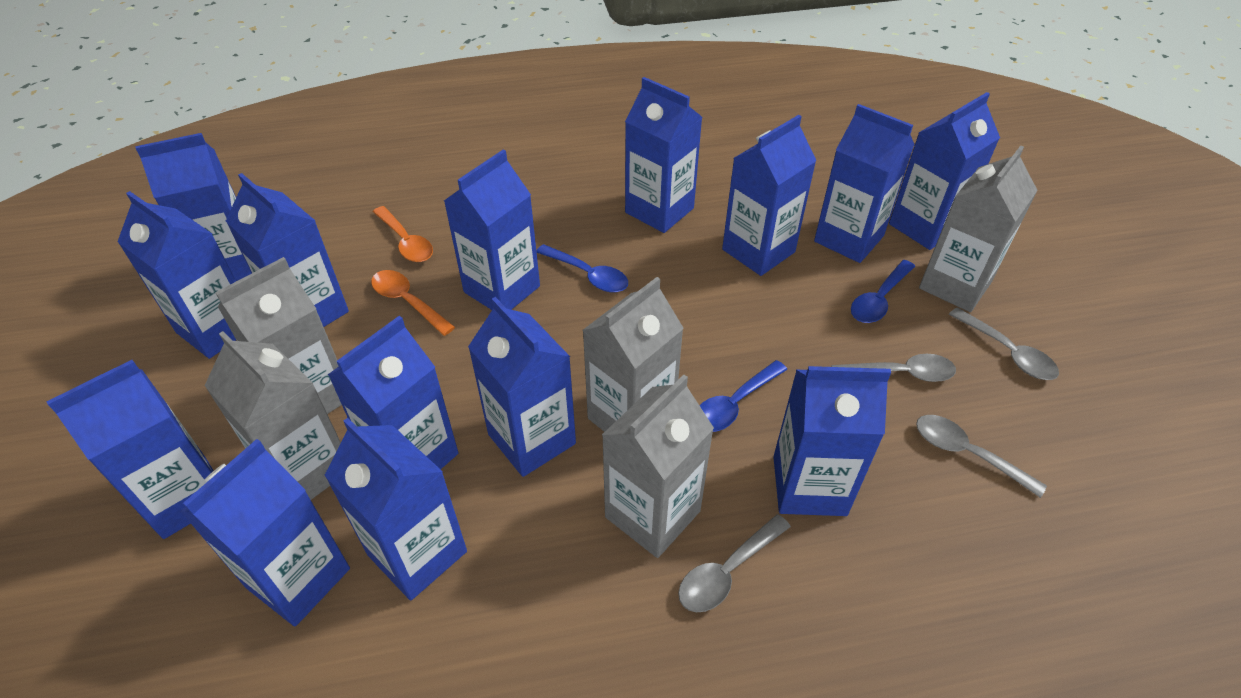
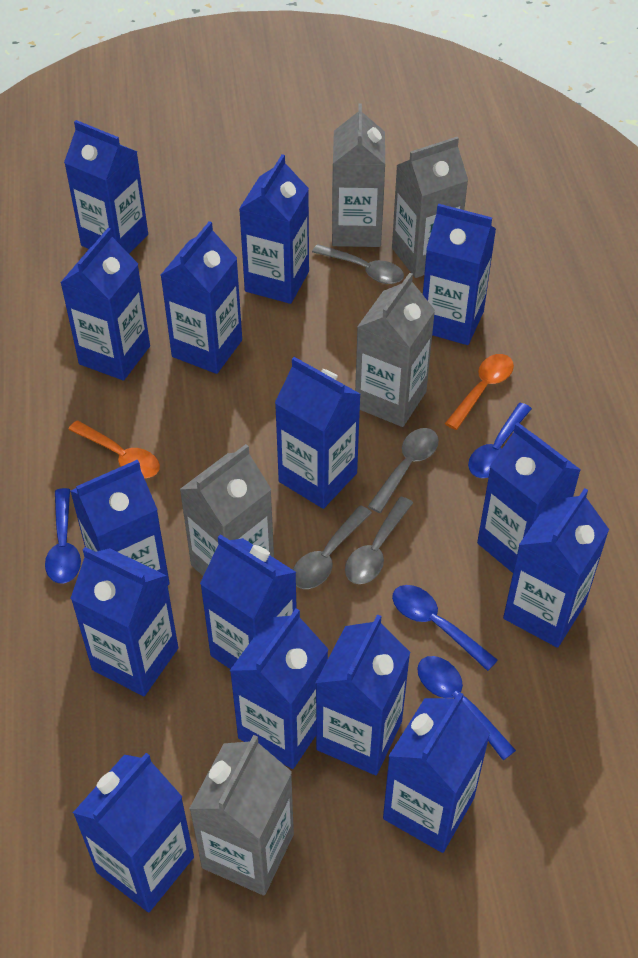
blue carton: 14 -> 15
blue spoon: 3 -> 4

